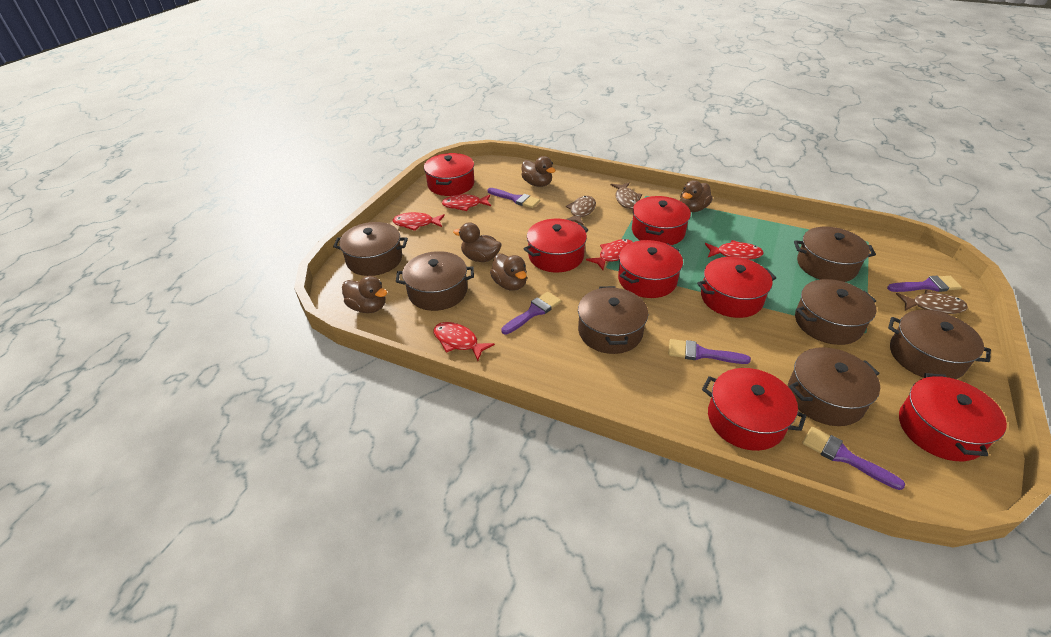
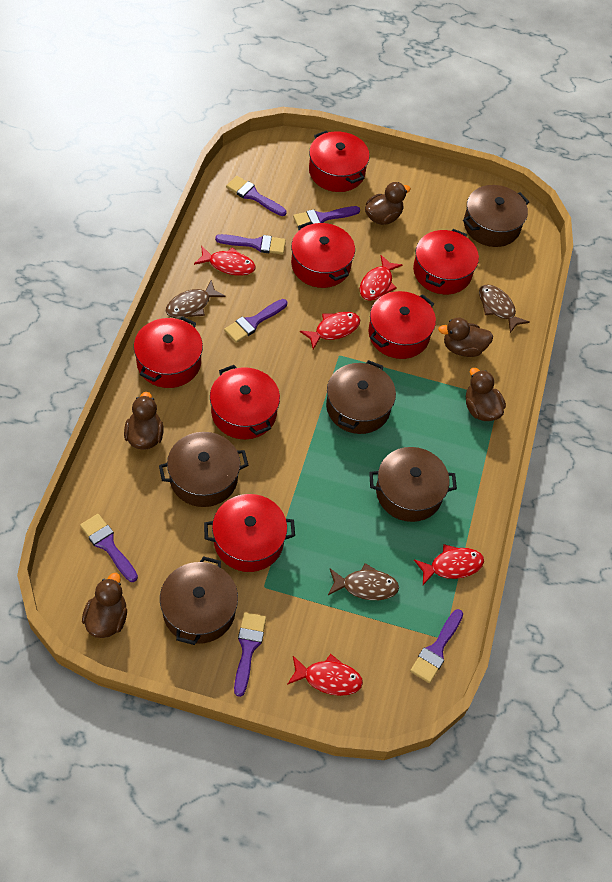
brown pot: 7 -> 5
purple brush: 5 -> 7

